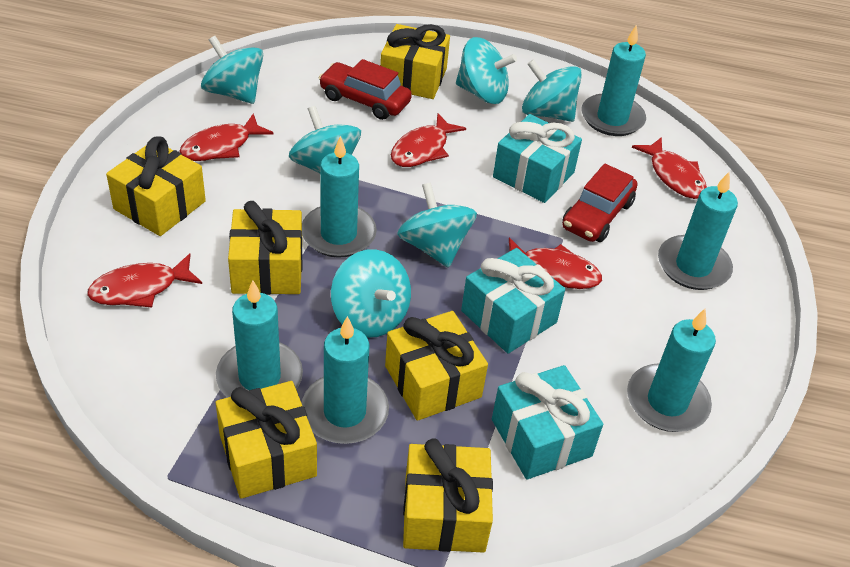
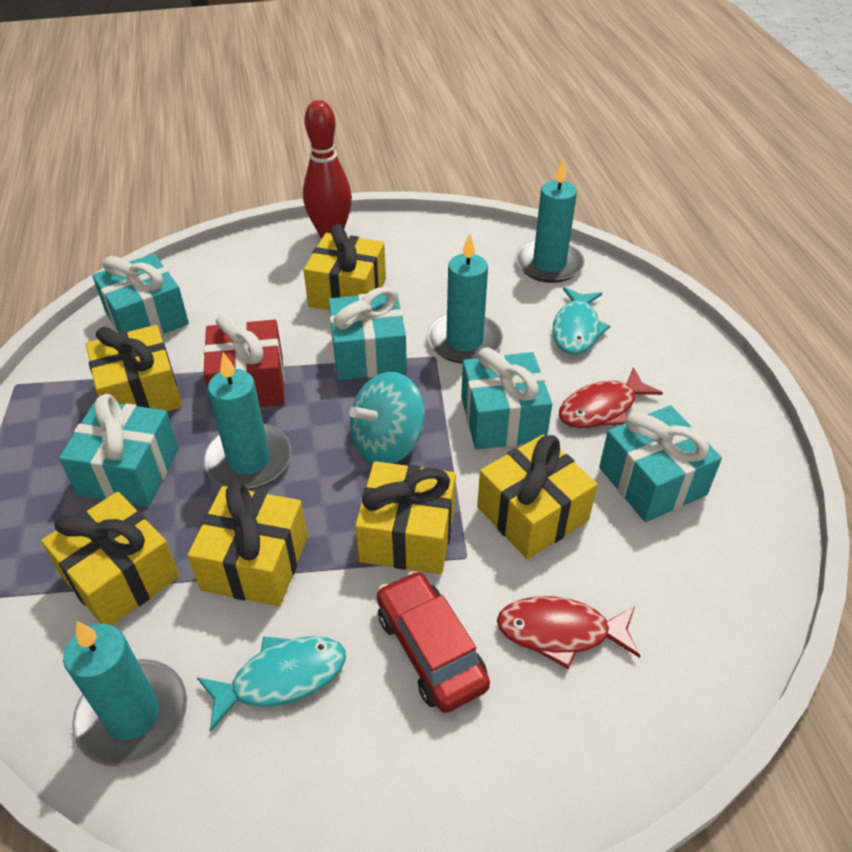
red bowling pin: 0 -> 1
red car: 2 -> 1
red fish: 5 -> 2
red gift: 0 -> 1
turquoise candle: 6 -> 4
turquoise fish: 0 -> 2
turquoise gift: 3 -> 5
turquoise spinning top: 6 -> 1

